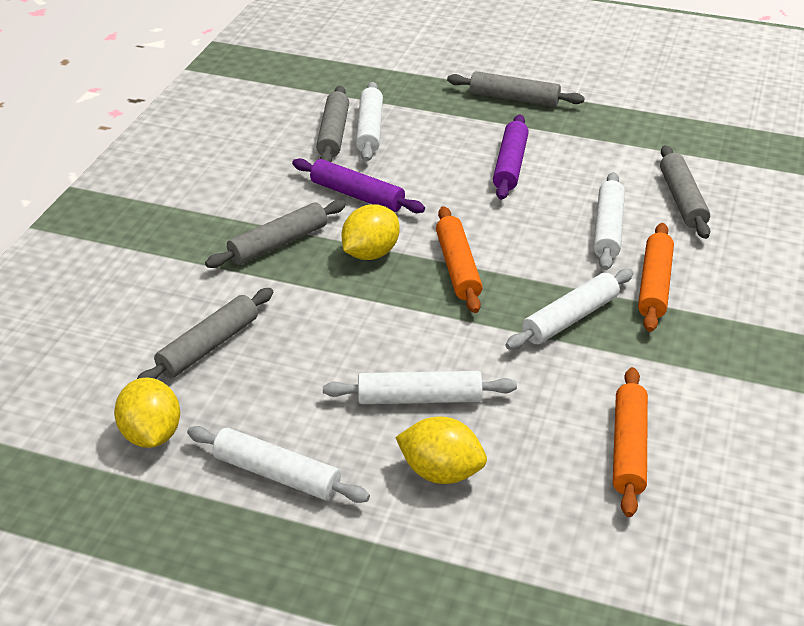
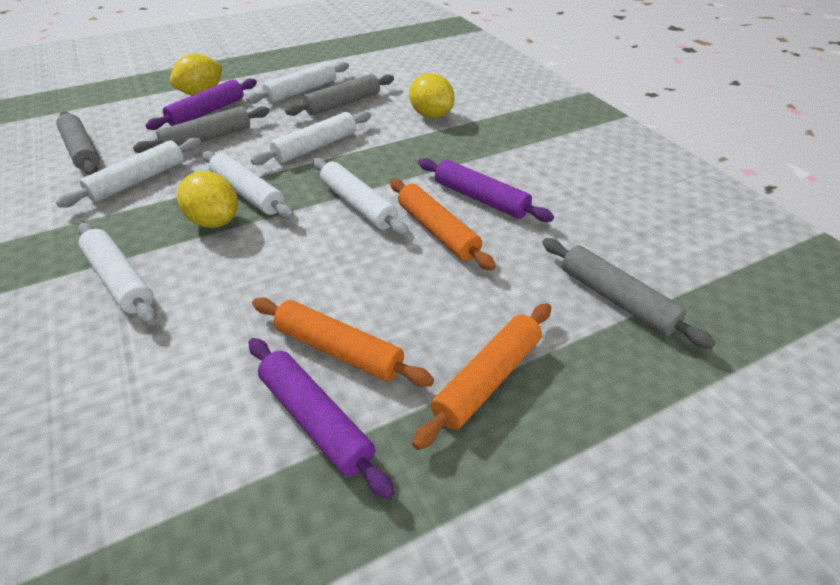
grey rolling pin: 5 -> 4
purple rolling pin: 2 -> 3
white rolling pin: 5 -> 6

